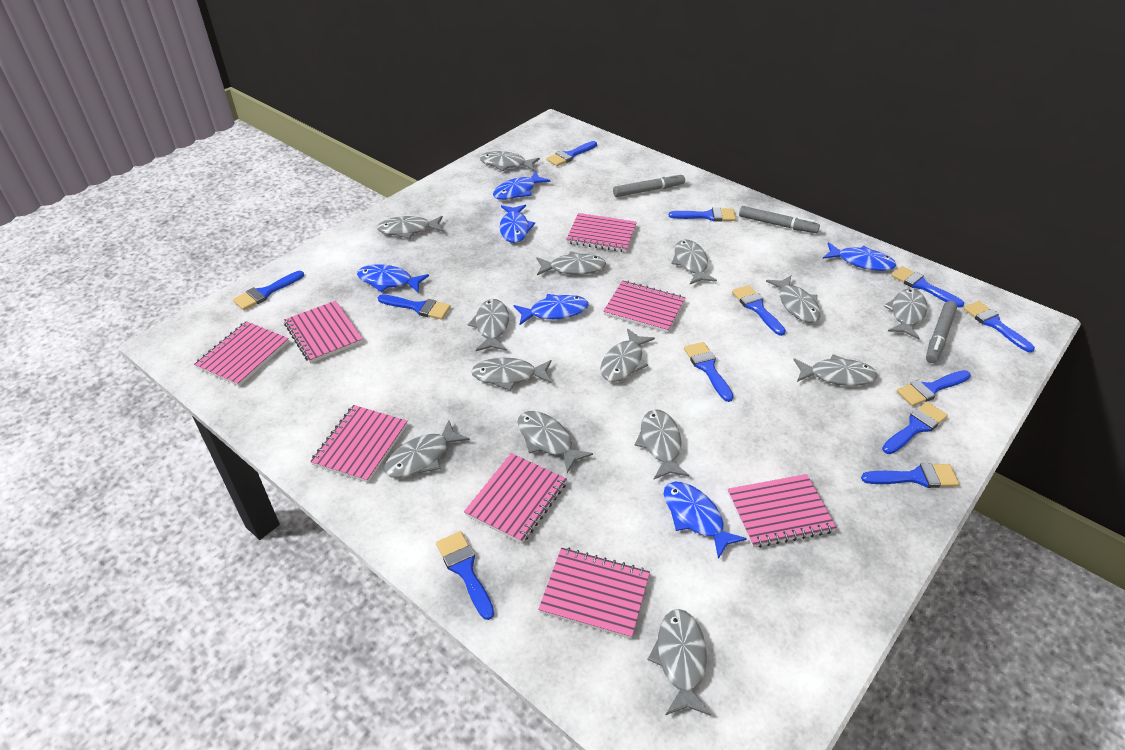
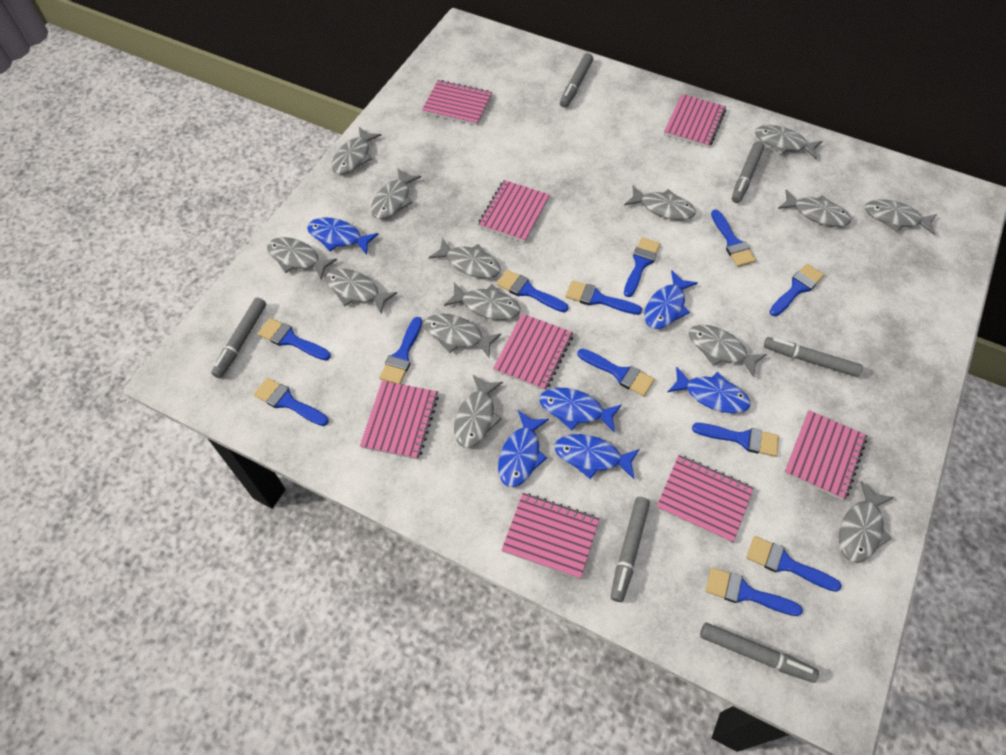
grey marker: 3 -> 6

